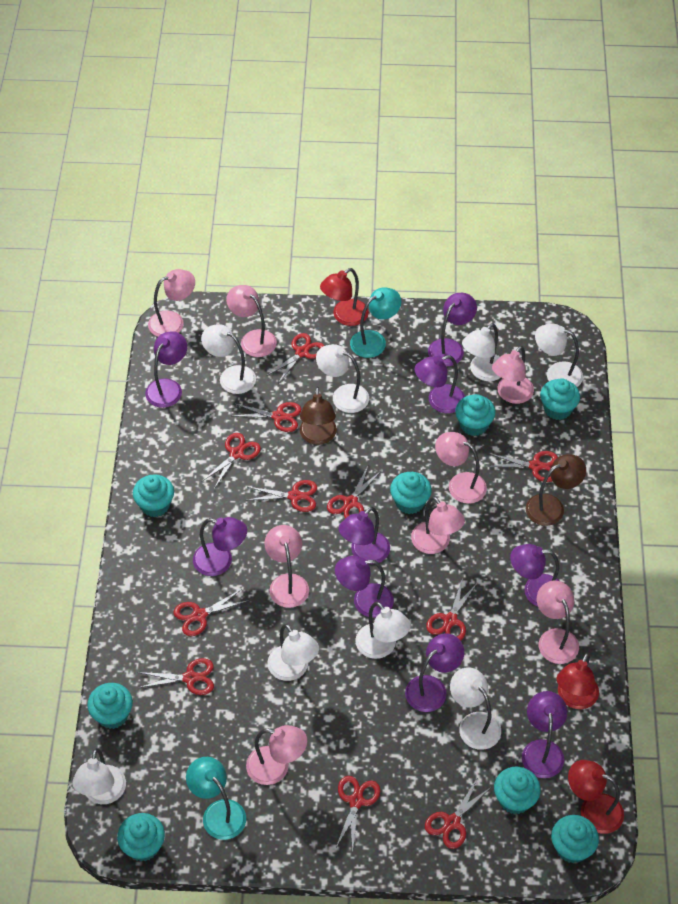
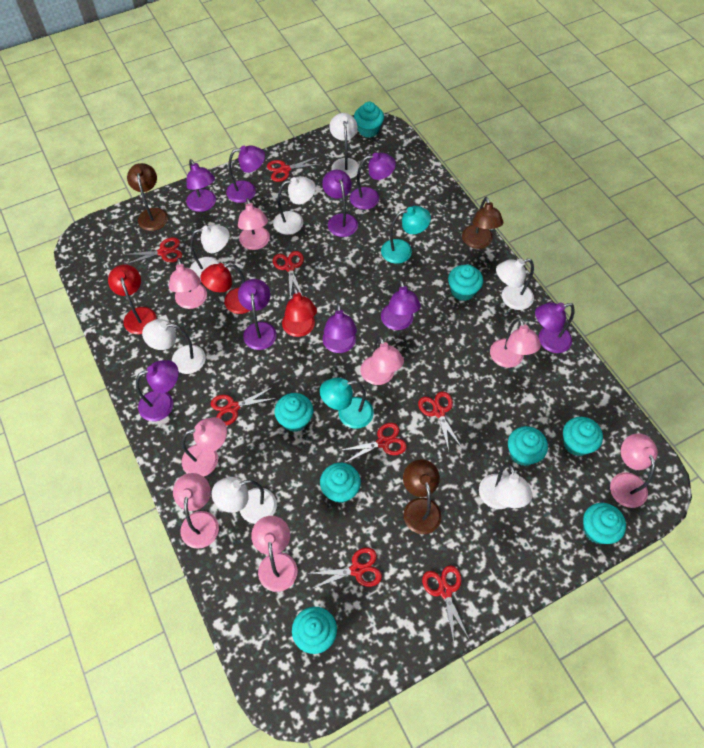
brown lamp: 2 -> 3
red scissors: 11 -> 8
white lamp: 8 -> 7

